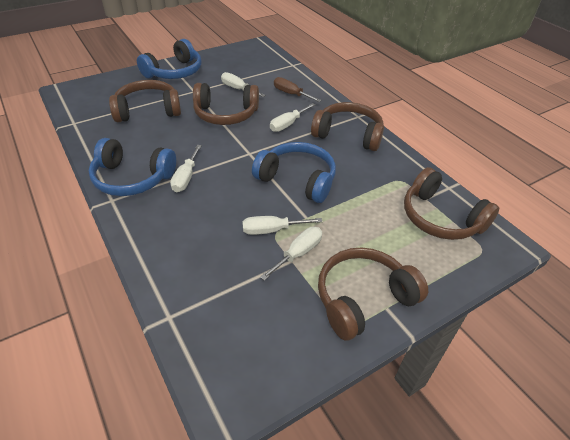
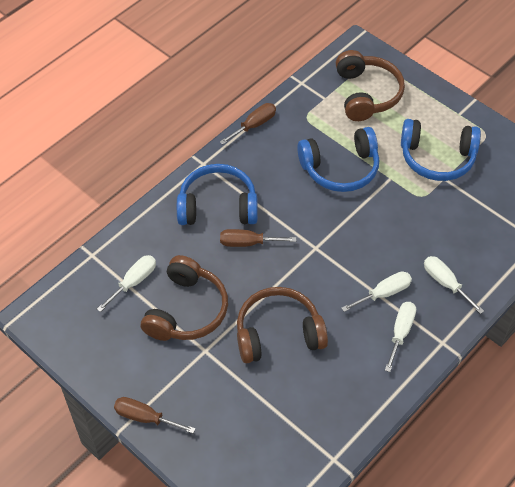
brown headphones: 5 -> 3
brown screwdriver: 1 -> 3
white screwdriver: 5 -> 4

